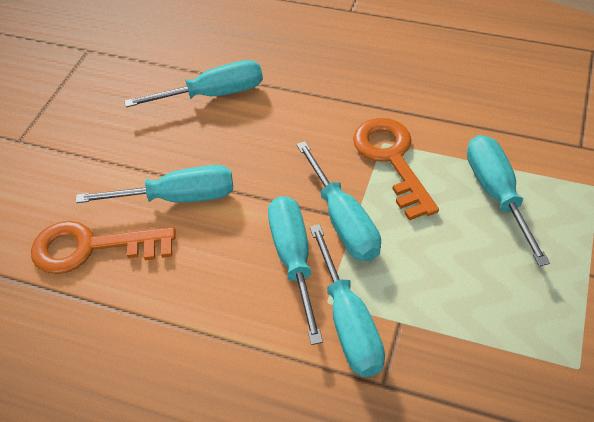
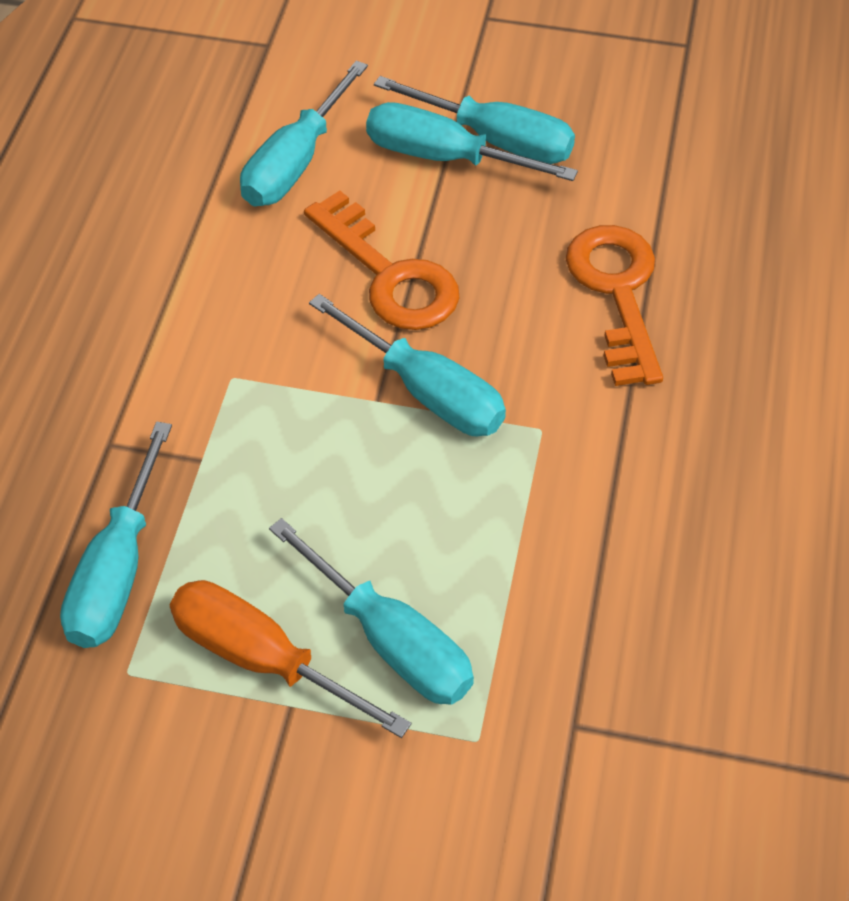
orange screwdriver: 0 -> 1

